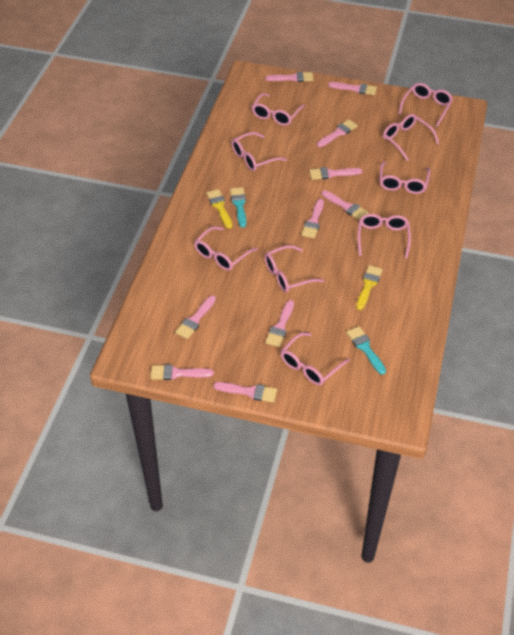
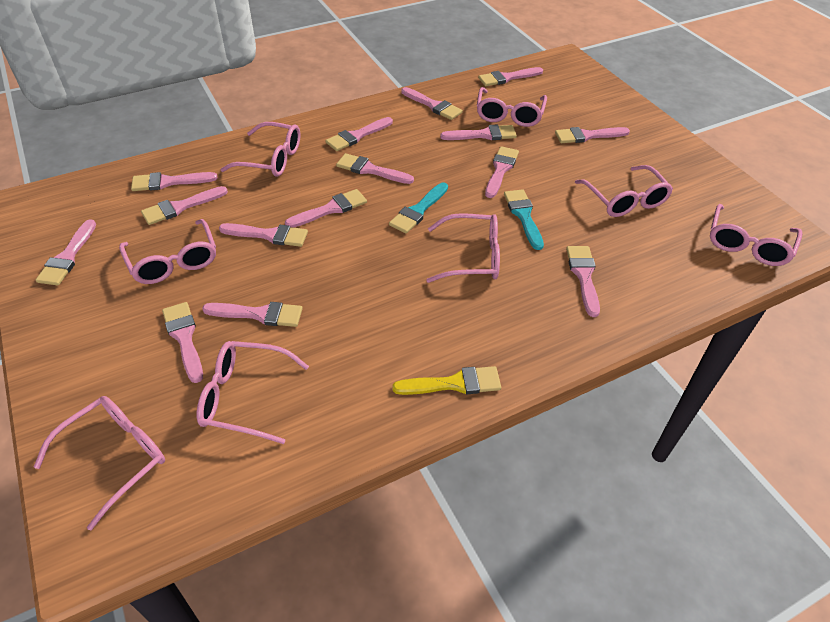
pink brush: 10 -> 15
pink glasses: 9 -> 8
yellow brush: 2 -> 1

